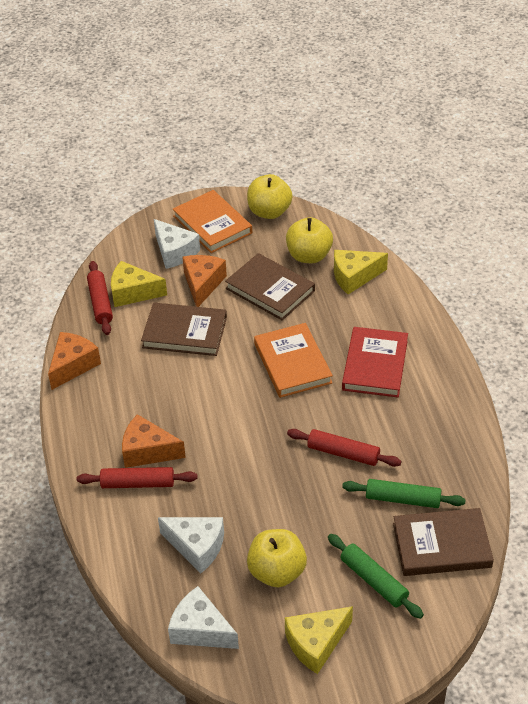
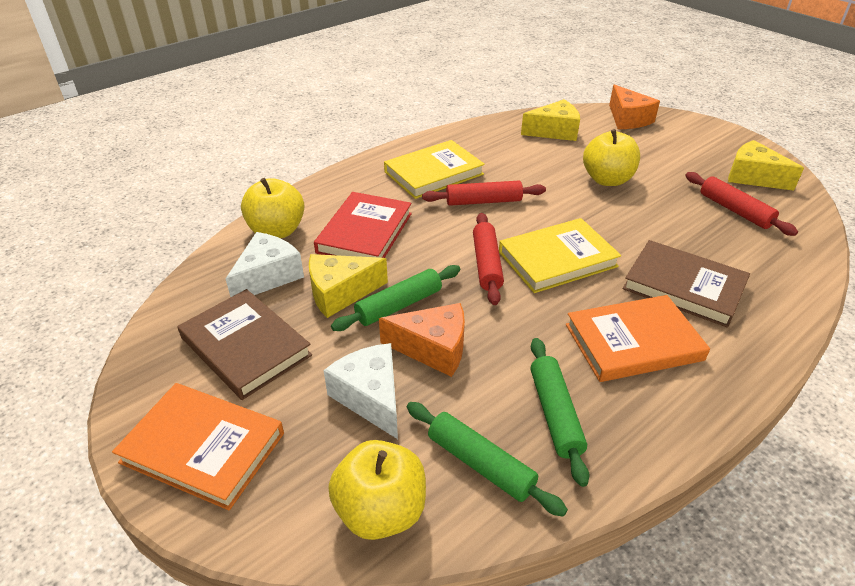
brown book: 3 -> 2
green rolling pin: 2 -> 3
orange cheese: 3 -> 2
white cheese: 3 -> 2
yellow book: 0 -> 2

